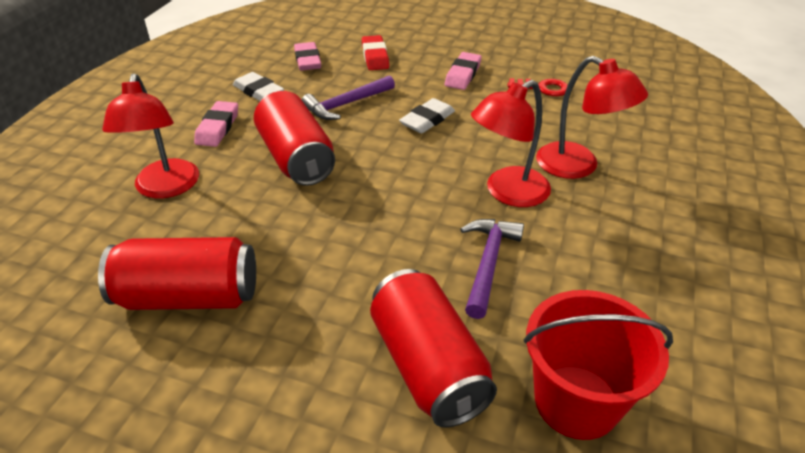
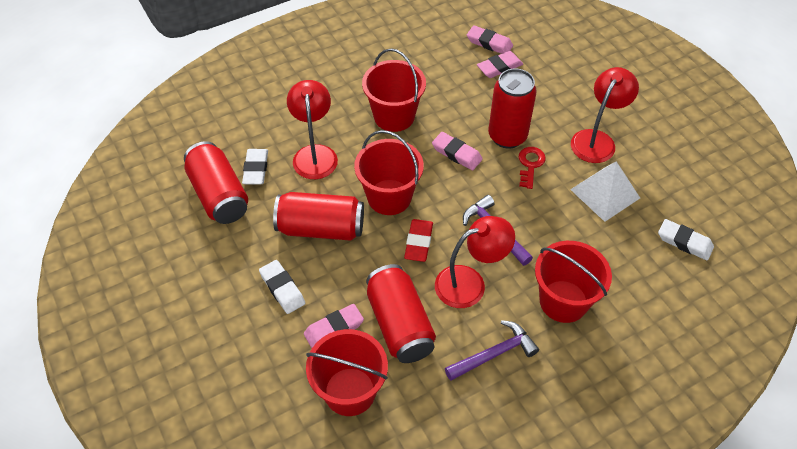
pink eraser: 3 -> 4
red bucket: 1 -> 4
red can: 3 -> 4
white eraser: 2 -> 3
white pyramid: 0 -> 1

